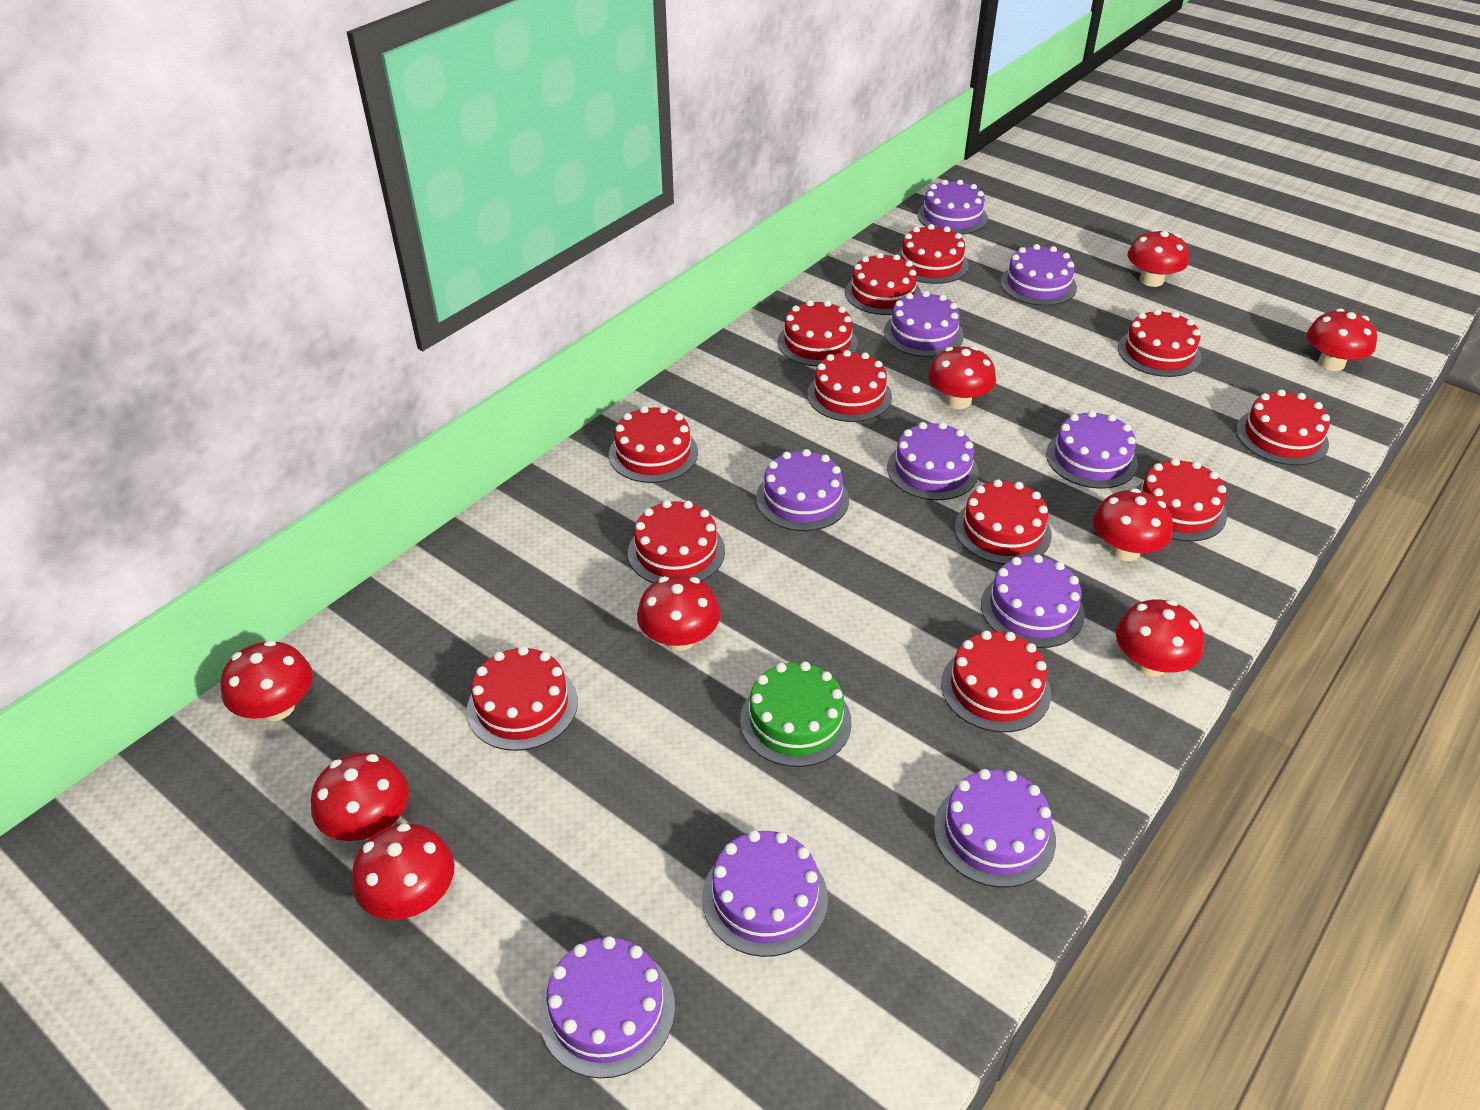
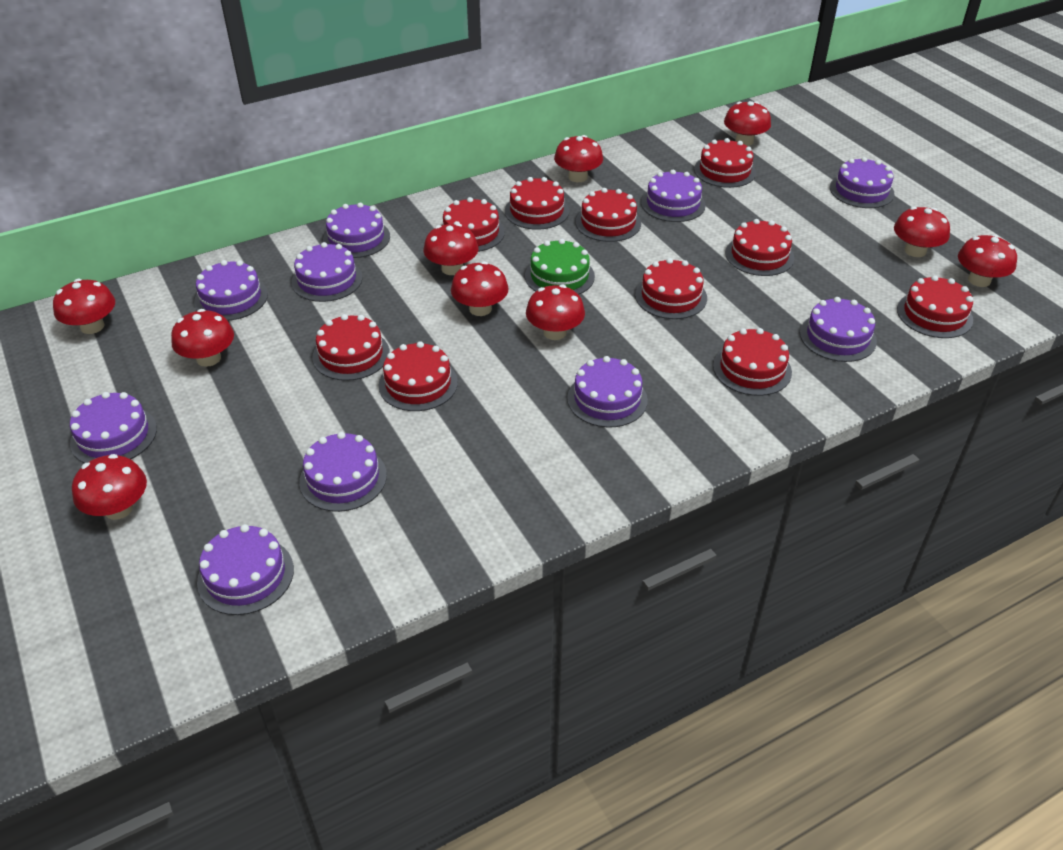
red cake: 12 -> 10
red mushroom: 9 -> 10

